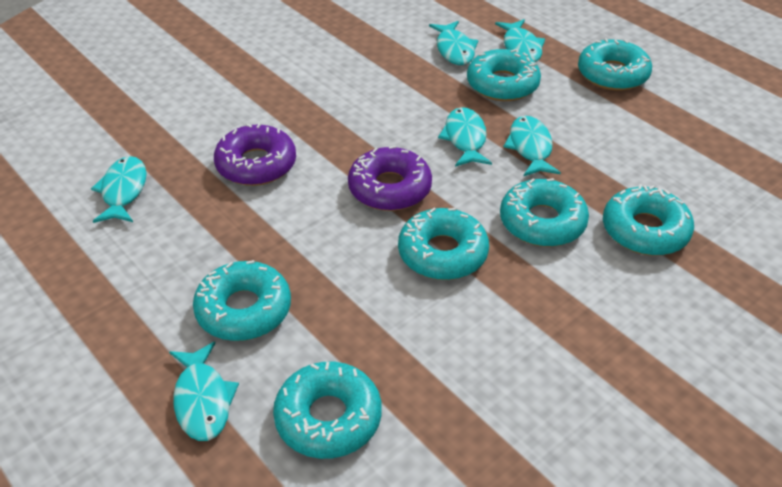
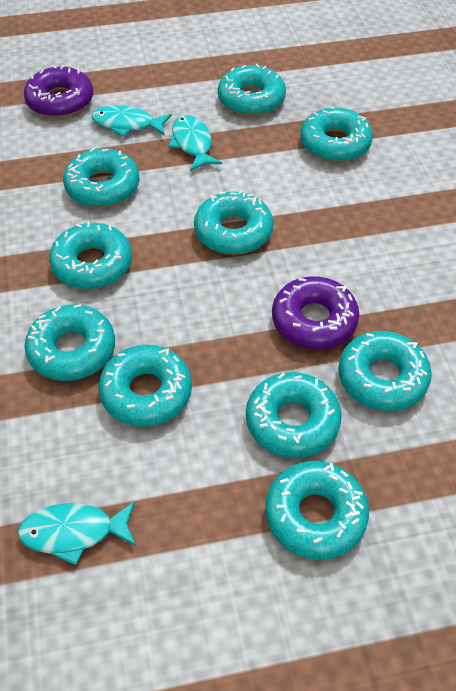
turquoise donut: 7 -> 10
turquoise fish: 6 -> 3

